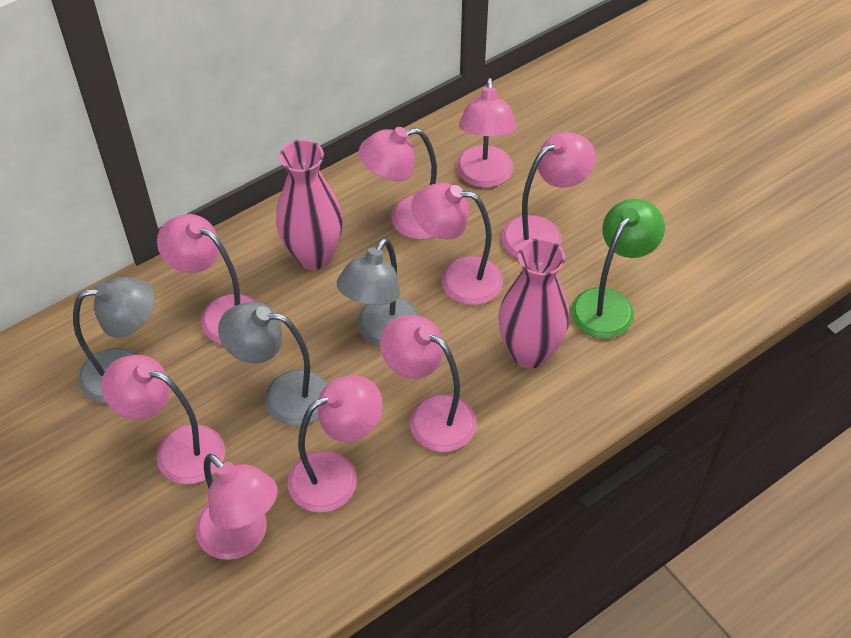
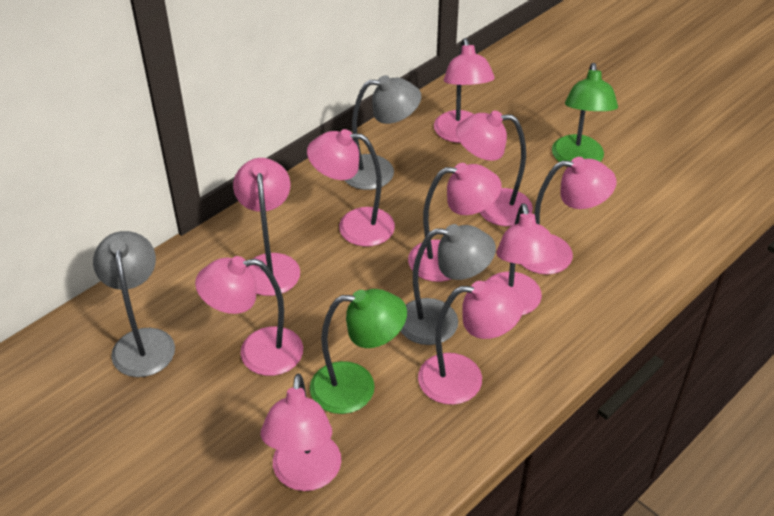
green lamp: 1 -> 2
pink lamp: 9 -> 10
pink vase: 2 -> 0

